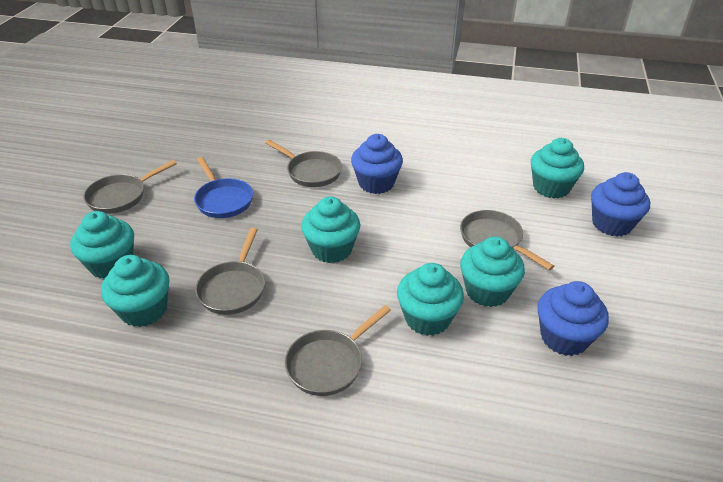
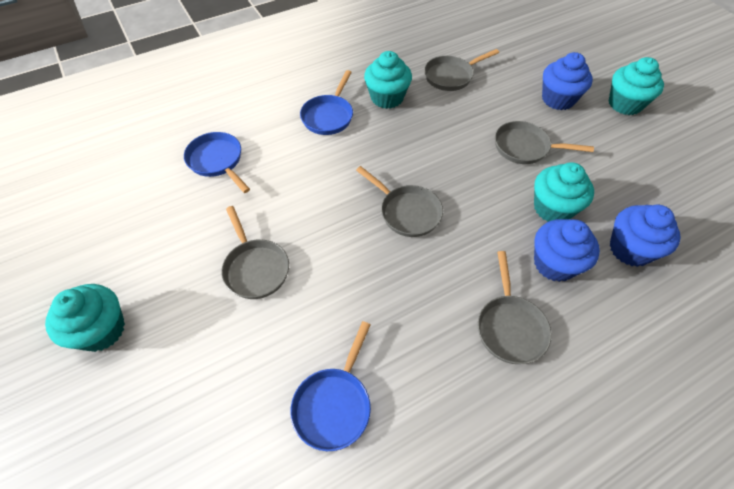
blue pan: 1 -> 3
turquoise cupcake: 6 -> 4

